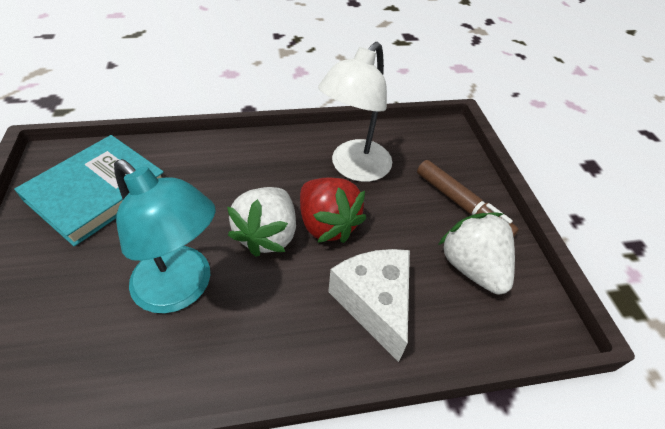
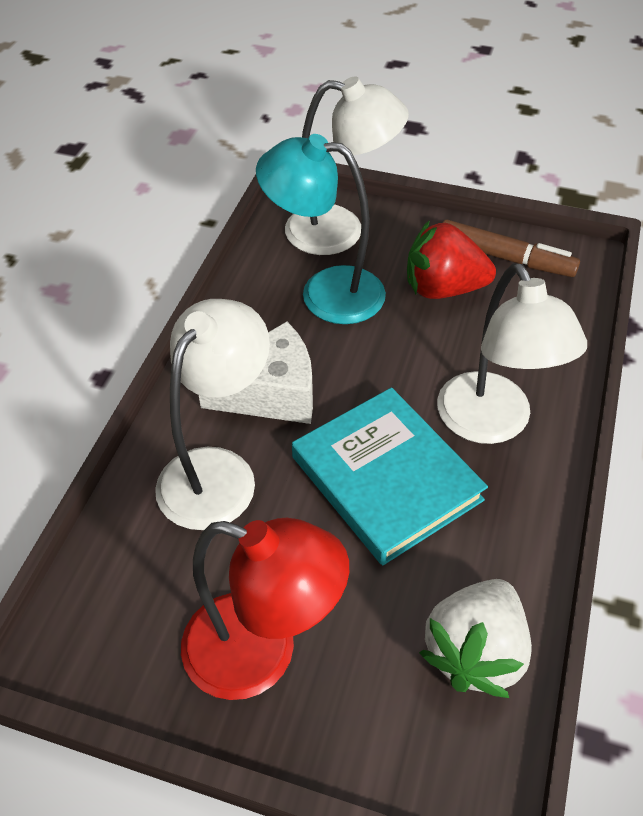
red lamp: 0 -> 1
white lamp: 1 -> 3
white strawberry: 2 -> 1

